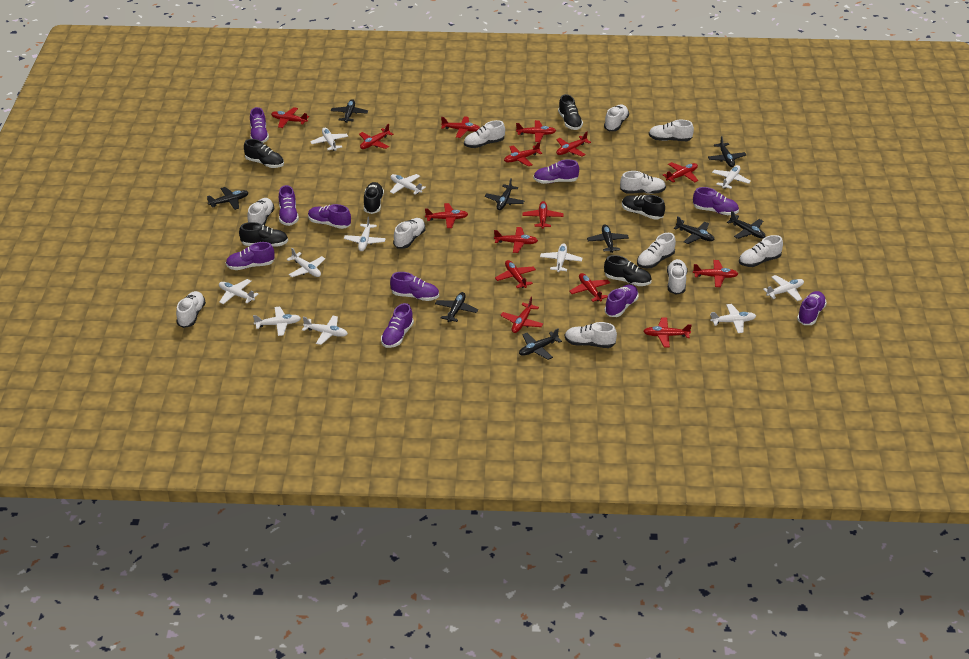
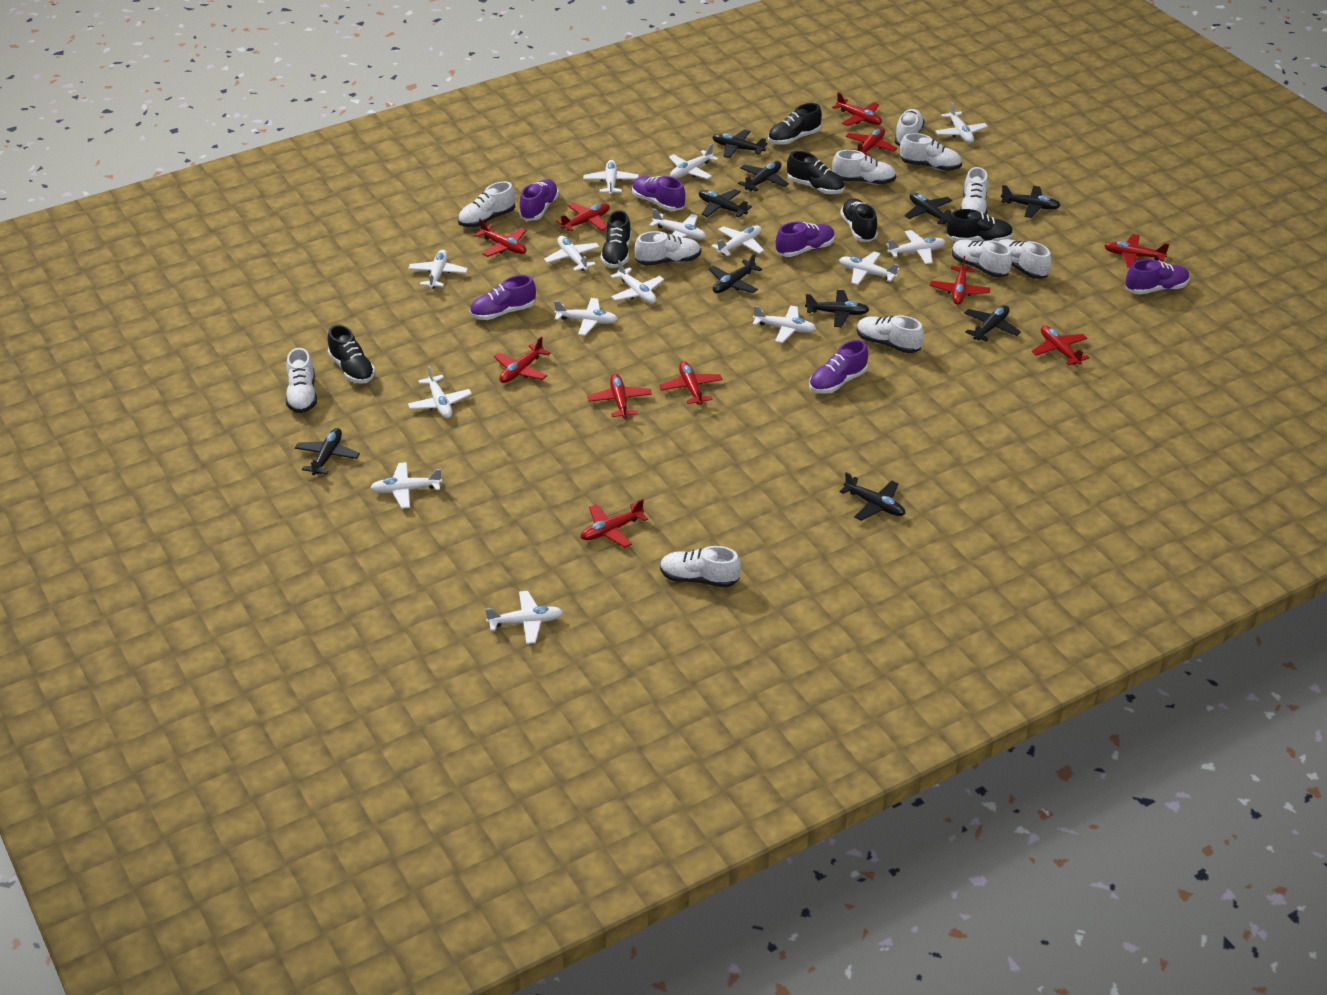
black plane: 9 -> 10
purple shoe: 10 -> 6
red plane: 15 -> 11
white plane: 11 -> 15

